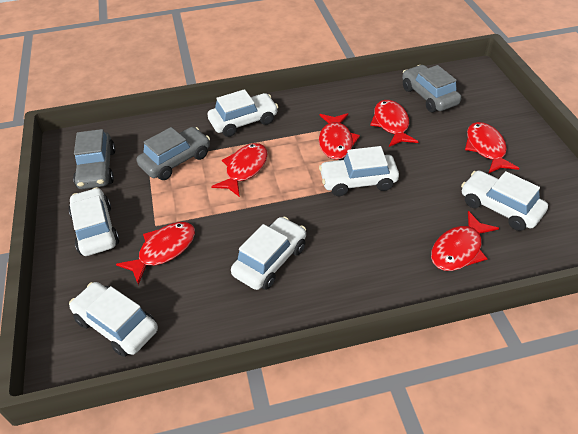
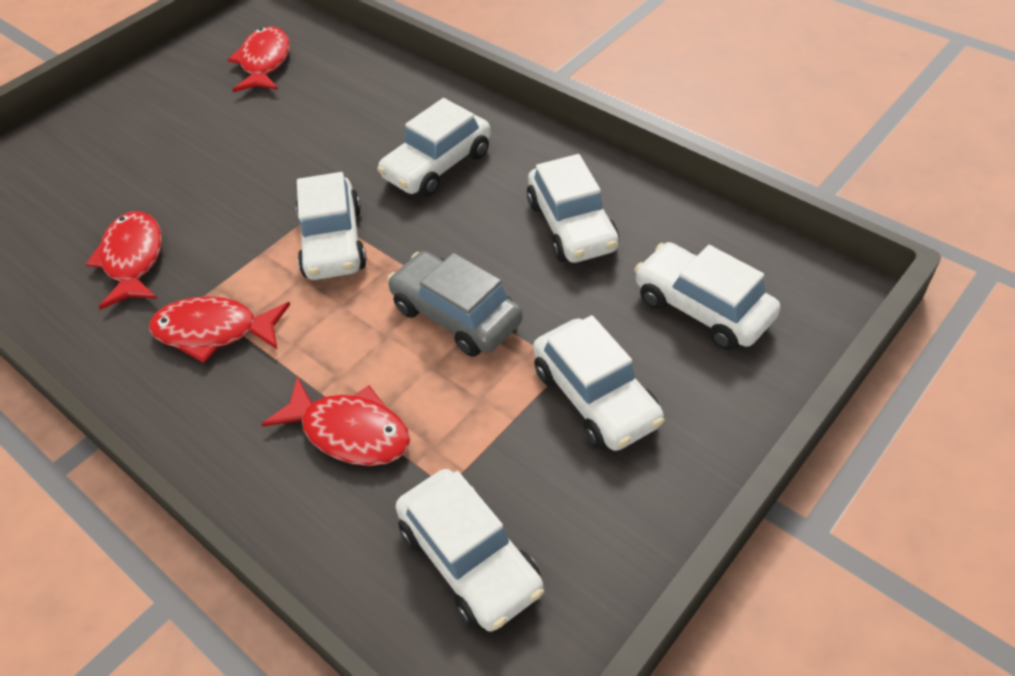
grey car: 3 -> 1
red fish: 6 -> 4

